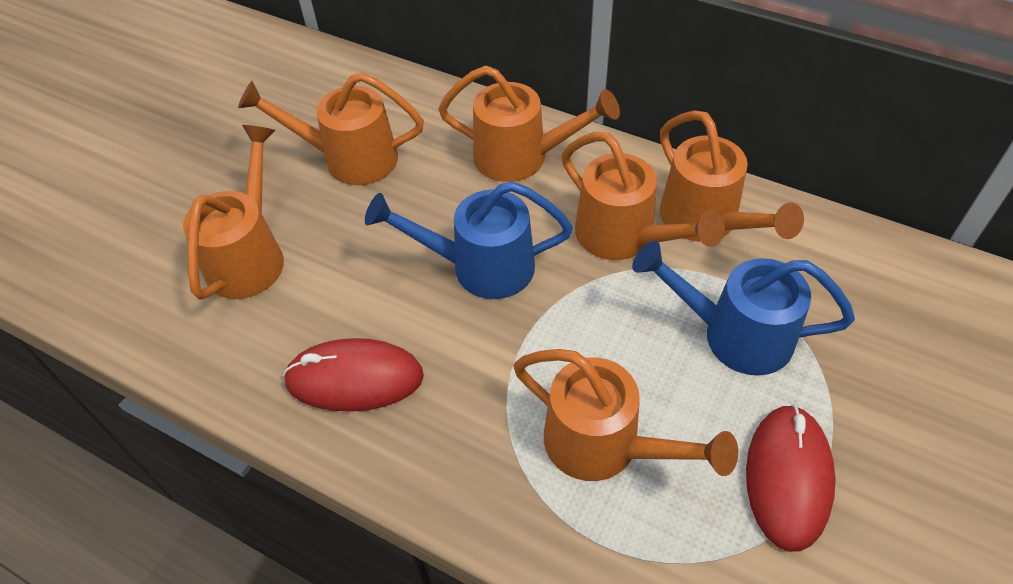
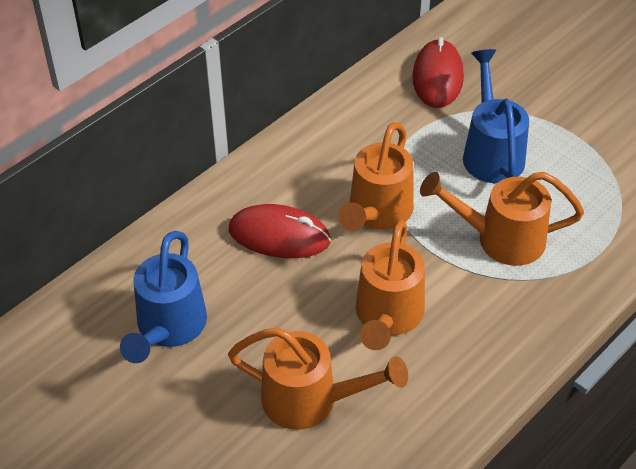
orange watering can: 6 -> 4

